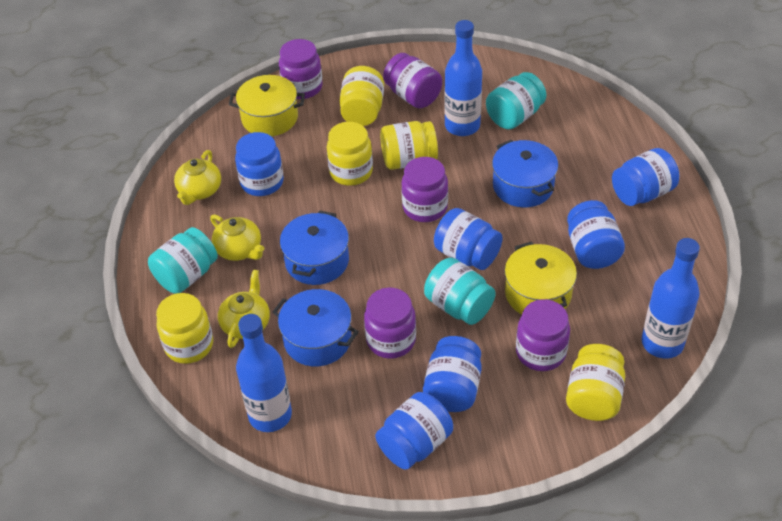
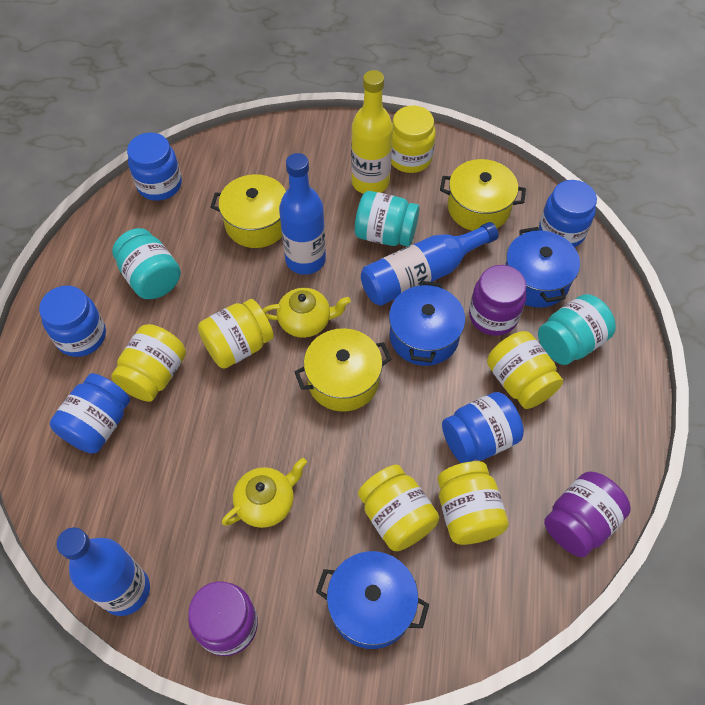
blue jar: 6 -> 5
purple jar: 5 -> 3
yellow bottle: 0 -> 1
yellow jar: 5 -> 6
yellow pot: 2 -> 3
yellow teapot: 3 -> 2

